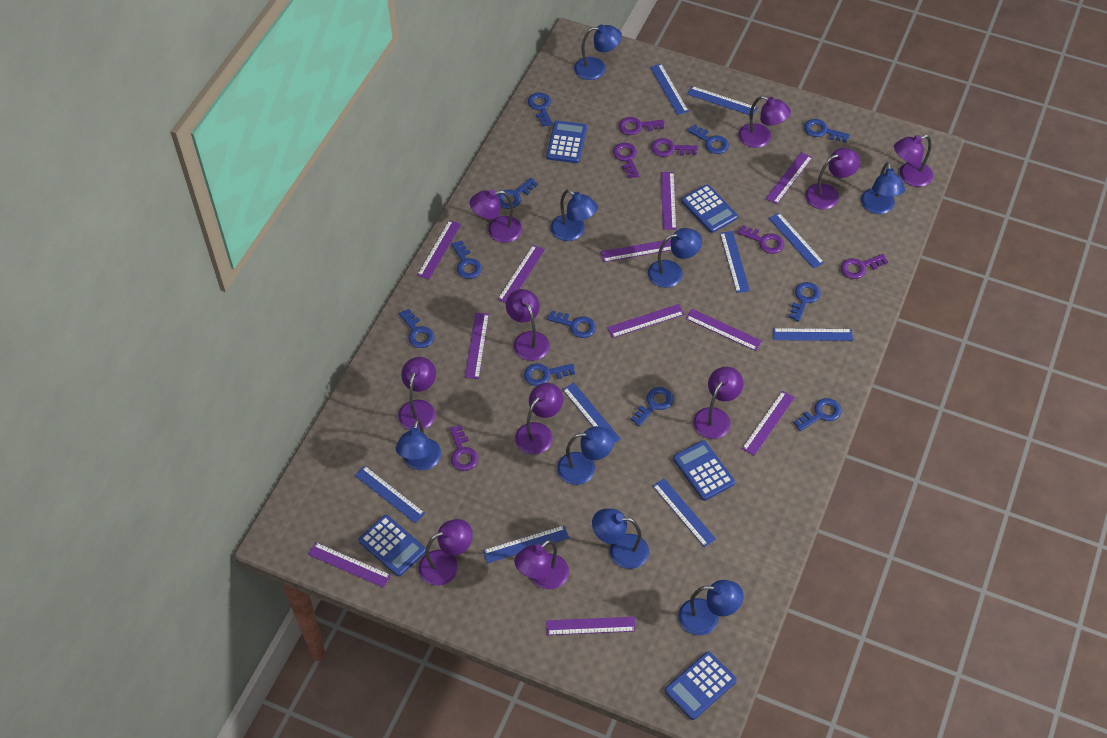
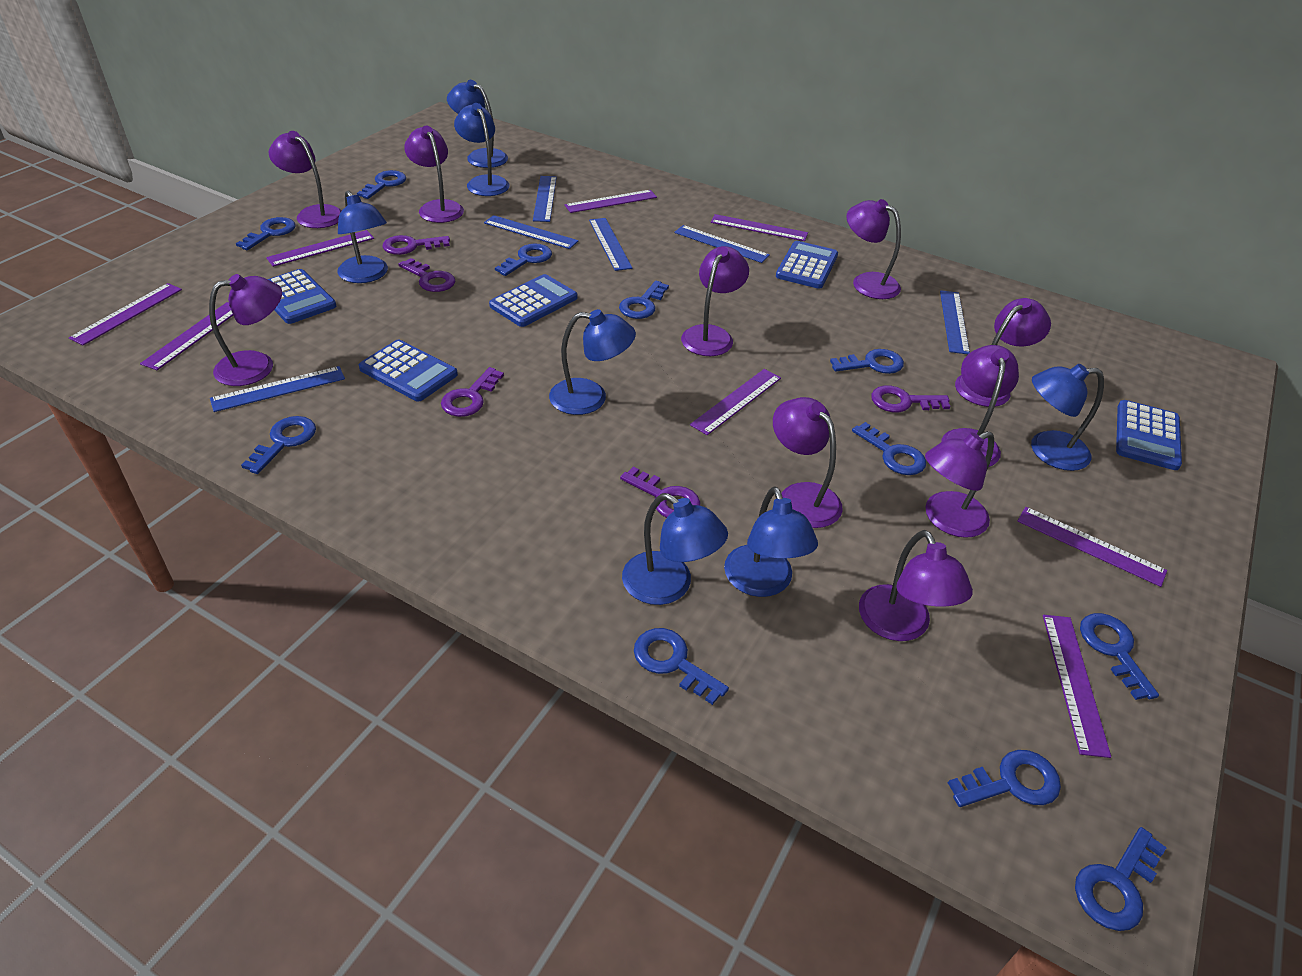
blue lamp: 8 -> 7
blue ruler: 9 -> 6
purple key: 6 -> 5
purple ruler: 11 -> 8

